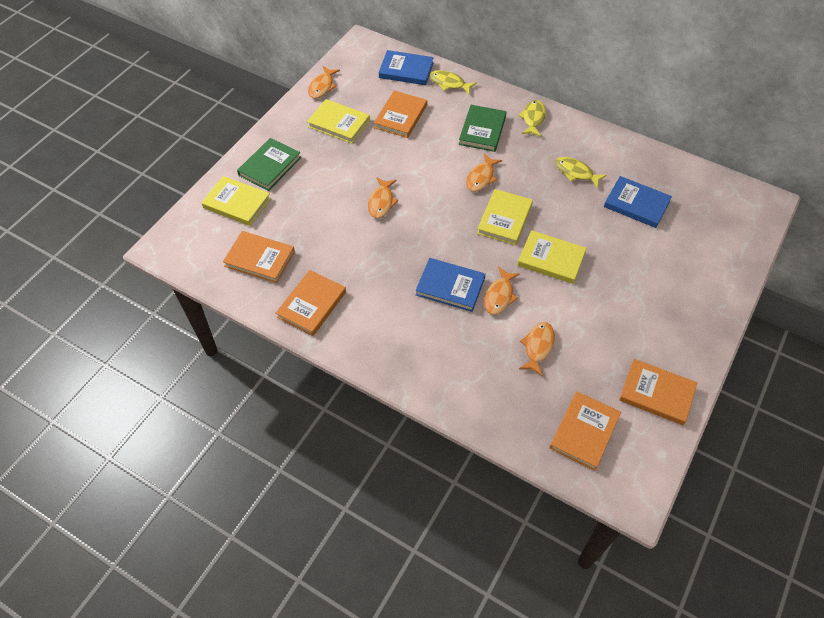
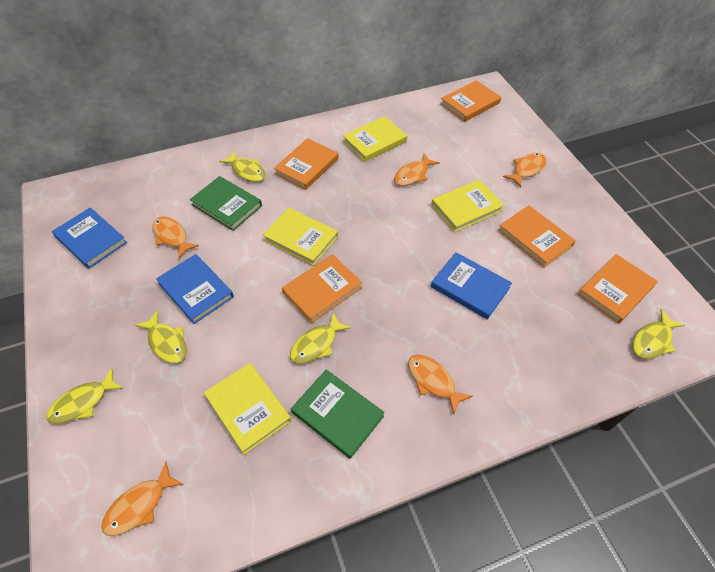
yellow fish: 3 -> 5

